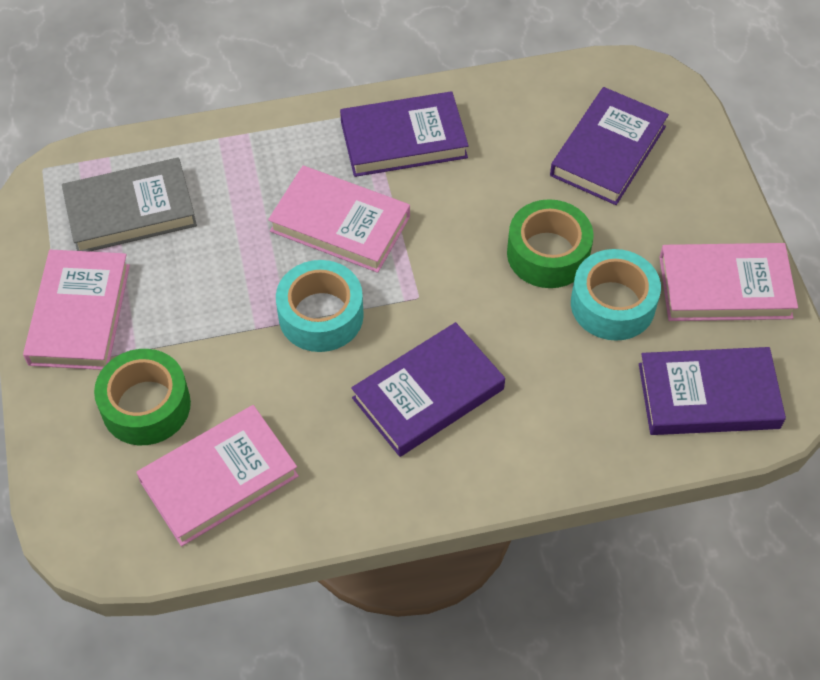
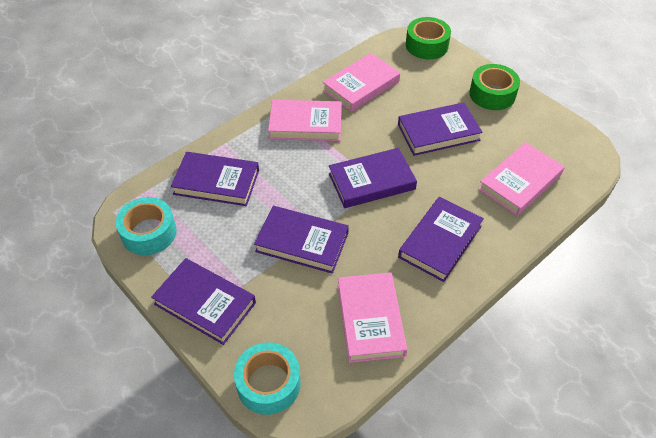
grey book: 1 -> 0
purple book: 4 -> 6

